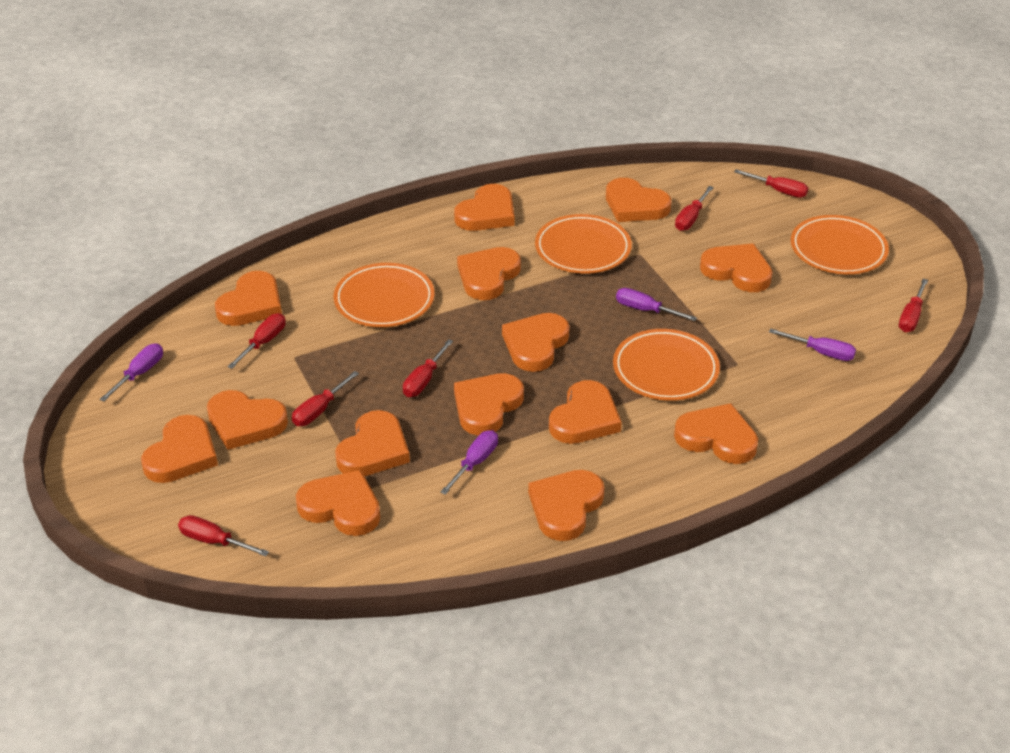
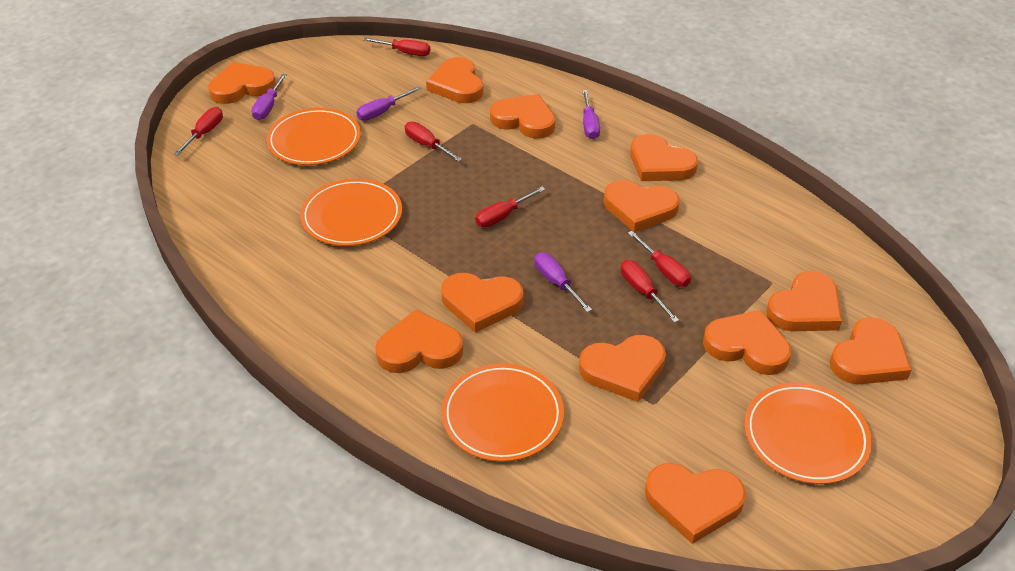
orange heart: 14 -> 12
red screwdriver: 7 -> 6

